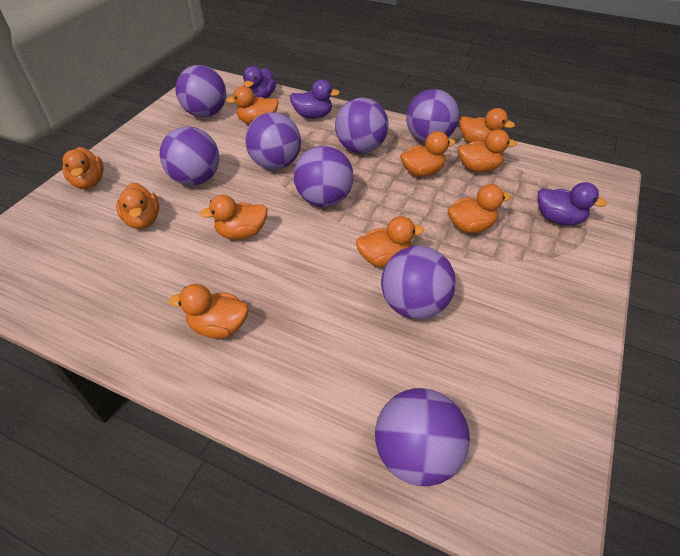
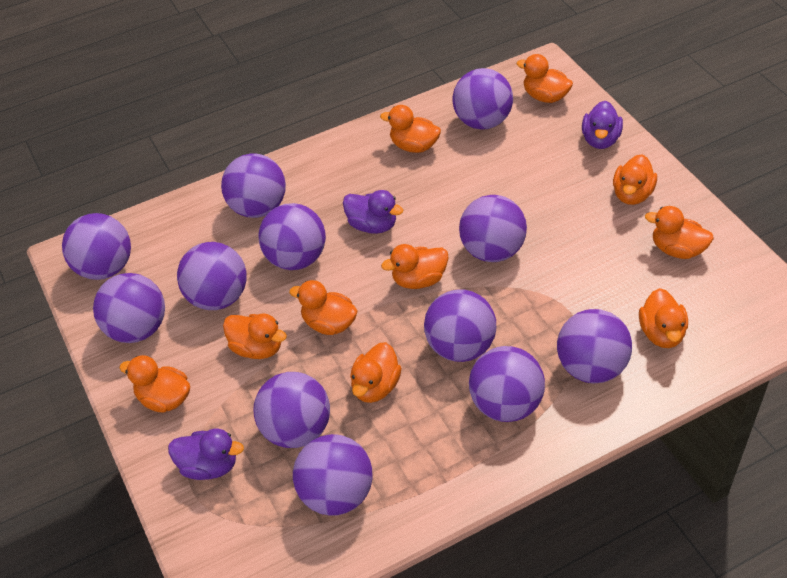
purple ball: 8 -> 12

